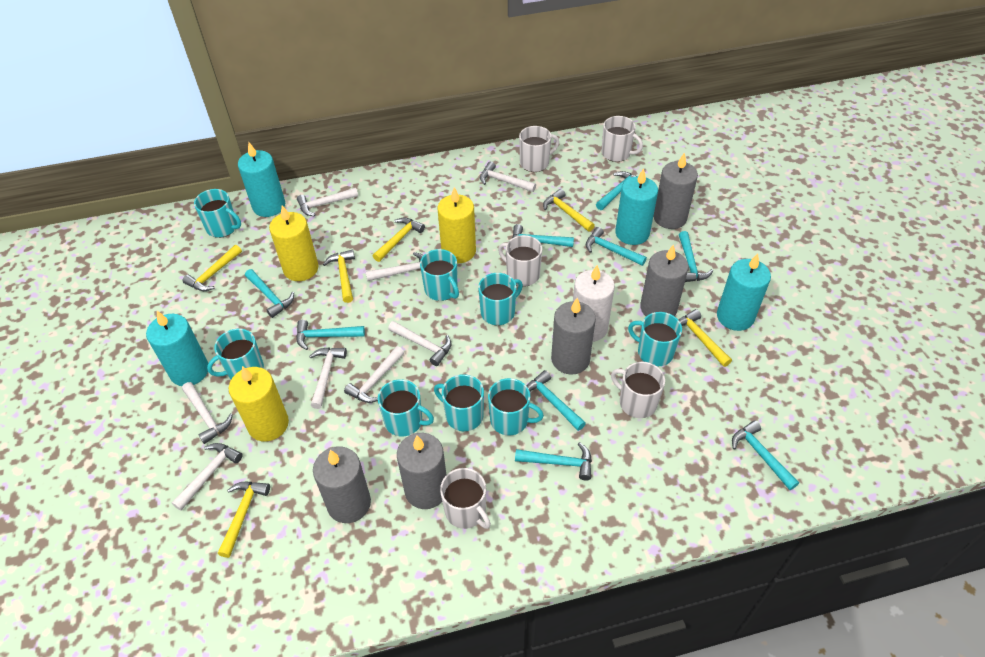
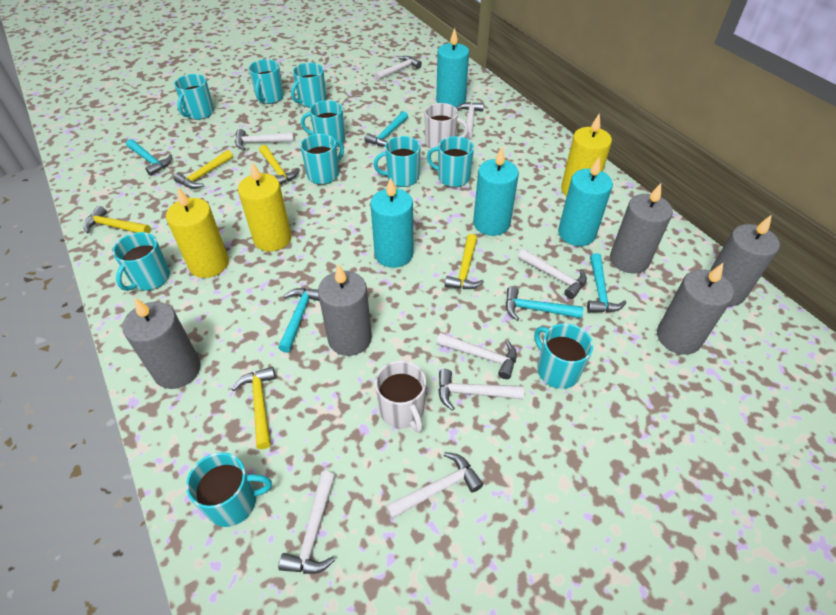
turquoise hammer: 9 -> 5
turquoise mug: 8 -> 10
white candle: 1 -> 0
white mug: 5 -> 2
yellow hammer: 6 -> 5

